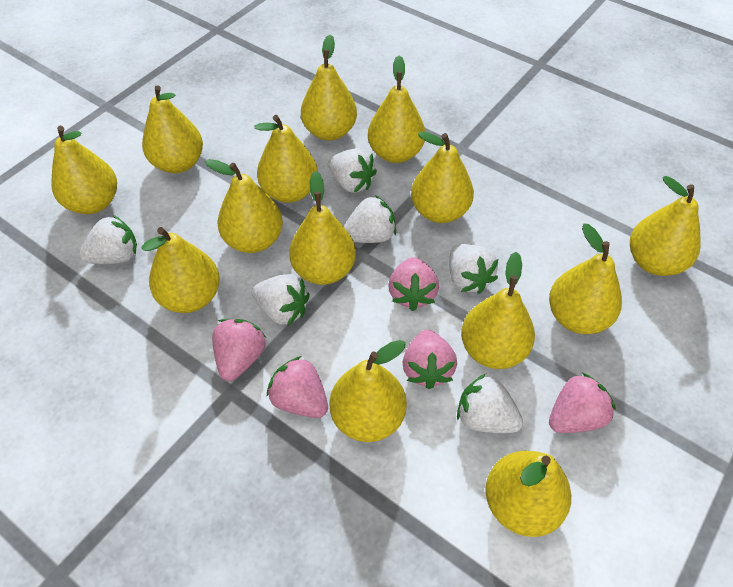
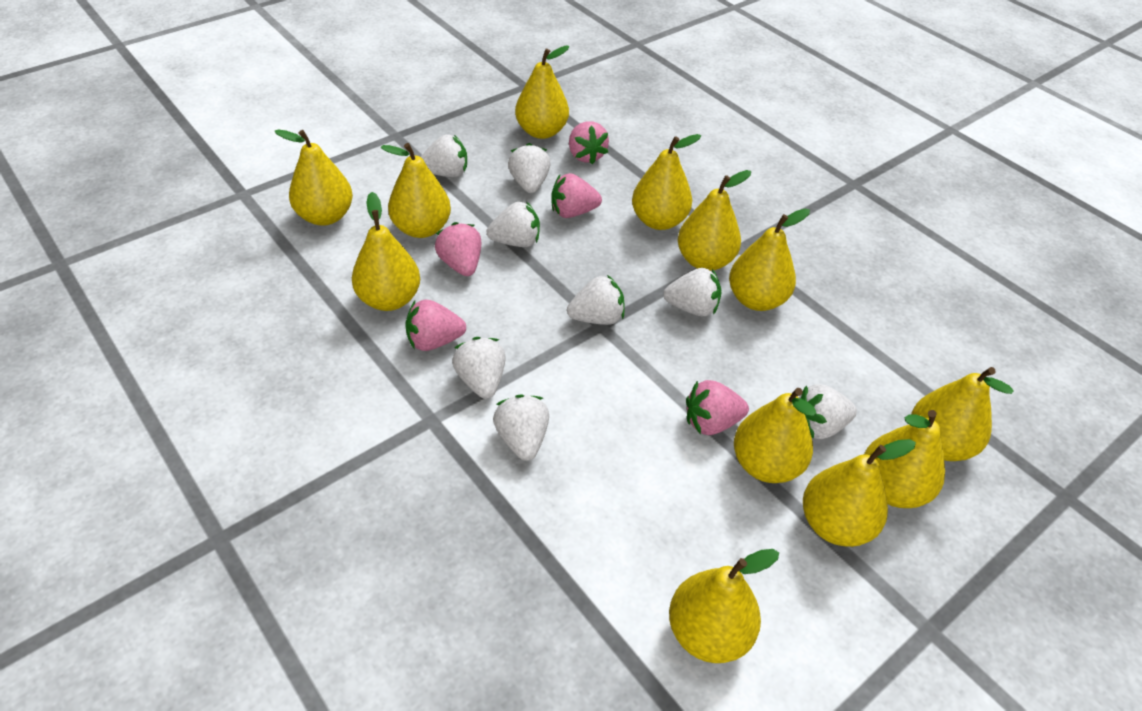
white strawberry: 6 -> 8
yellow pear: 14 -> 12

